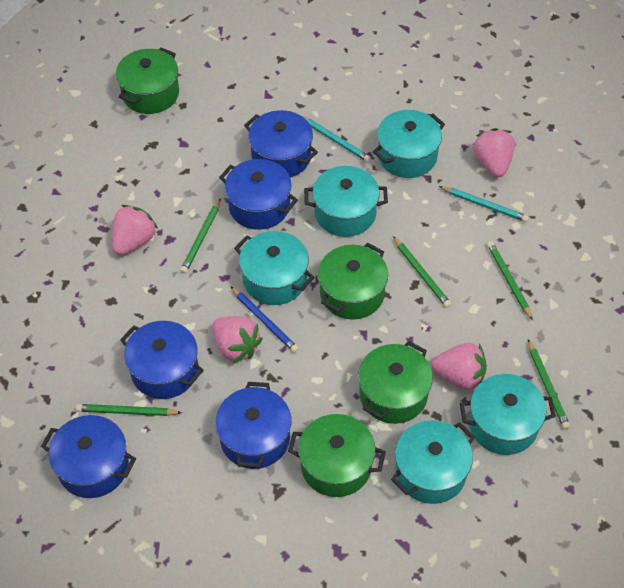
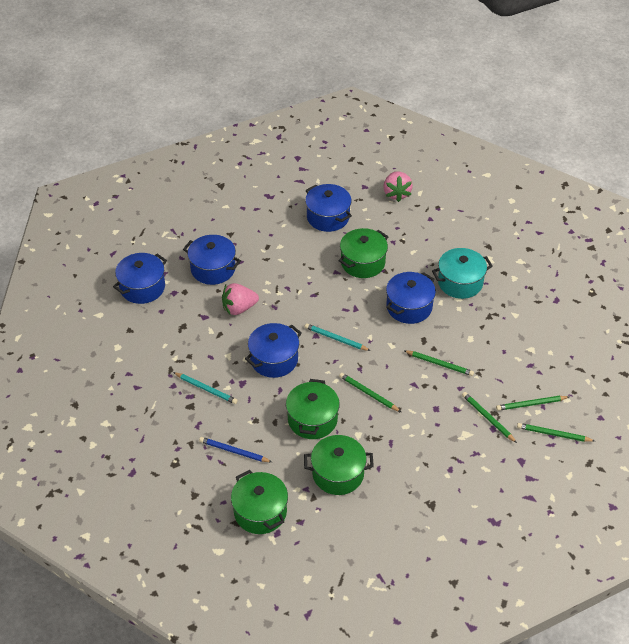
pink strawberry: 4 -> 2
turquoise pot: 5 -> 1

